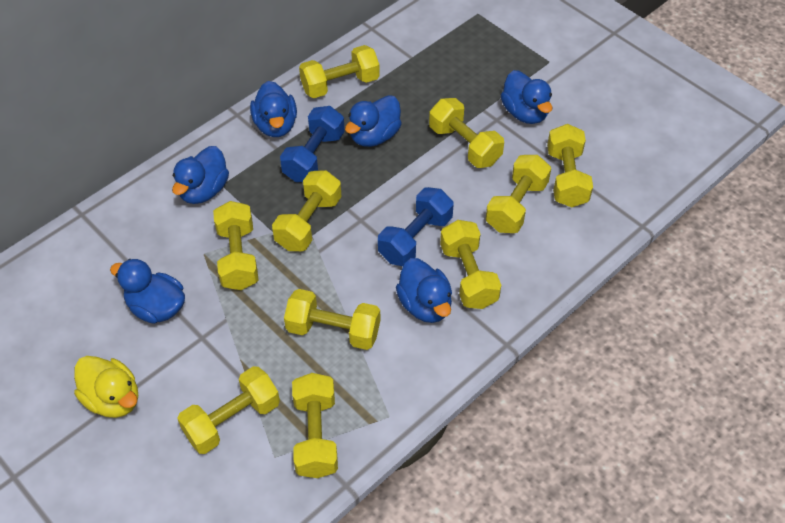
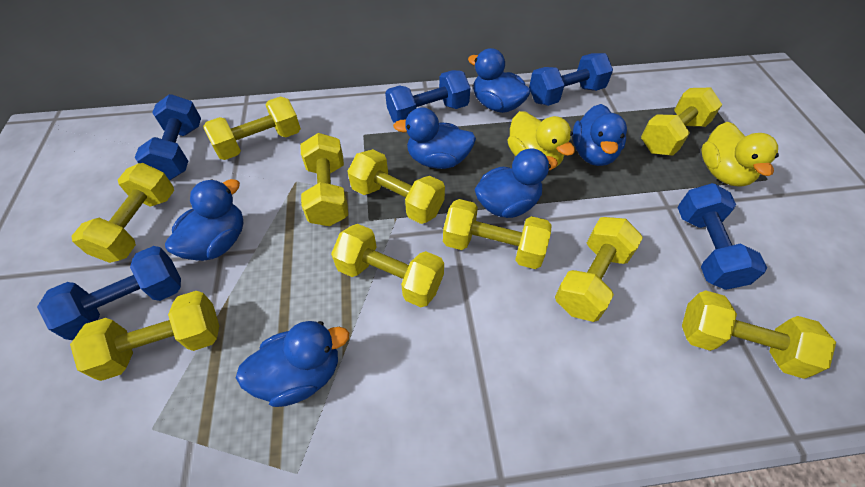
blue dumbbell: 2 -> 5
yellow duck: 1 -> 2

